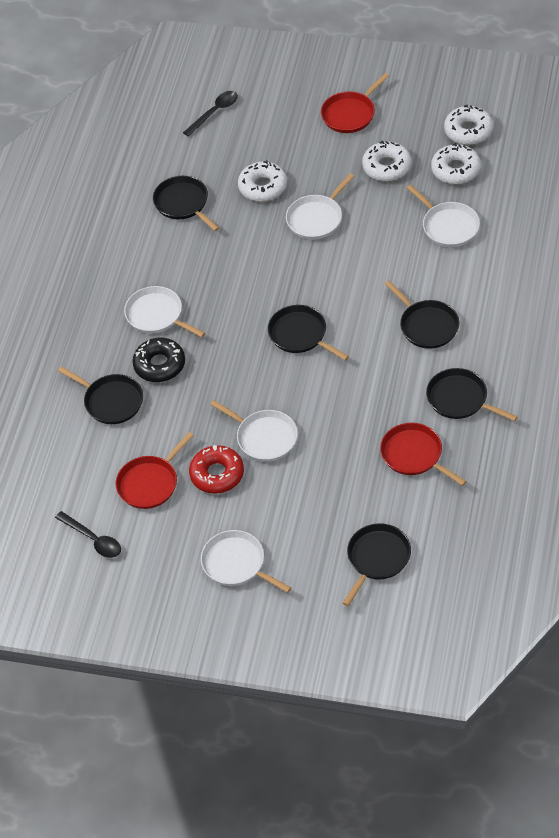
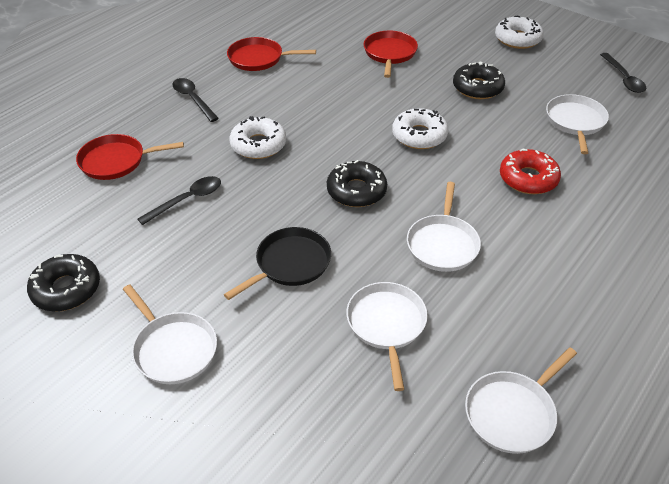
black donut: 1 -> 3
black pan: 6 -> 1
black spoon: 2 -> 3
white donut: 4 -> 3

